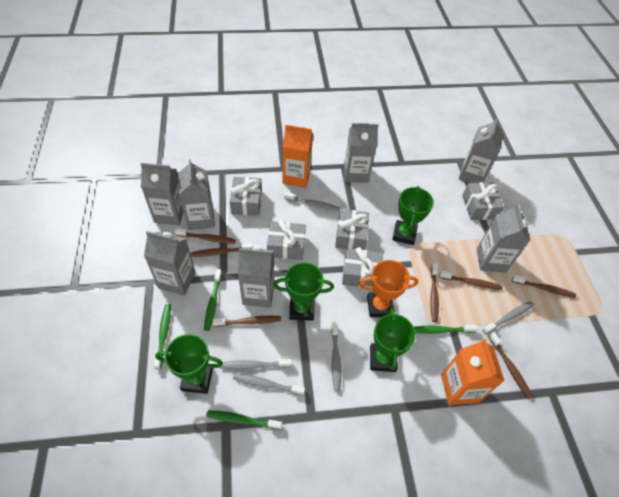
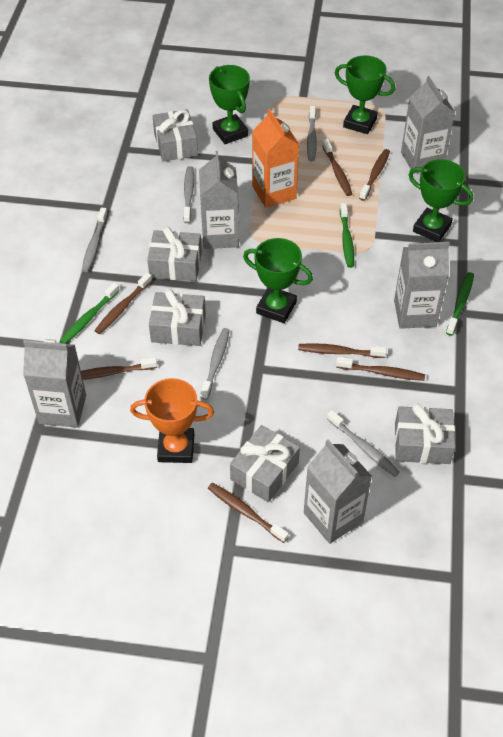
green toothbrush: 4 -> 3
grey carton: 7 -> 5
orange carton: 2 -> 1

